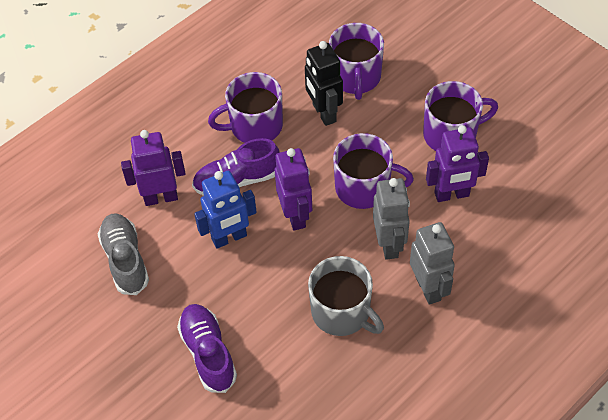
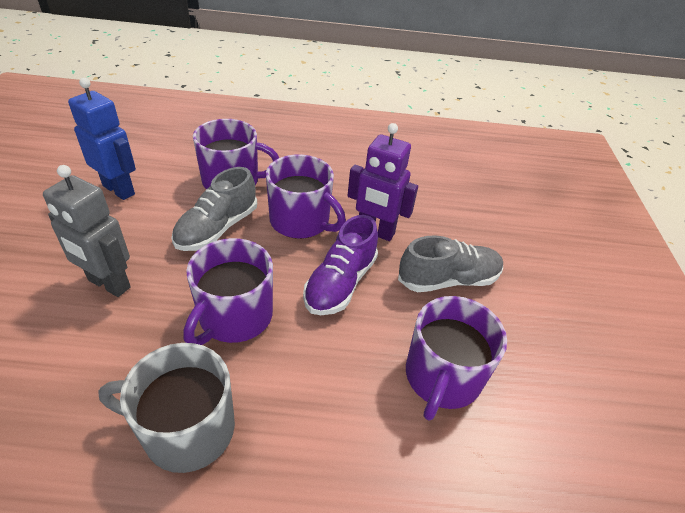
black robot: 1 -> 0
grey robot: 2 -> 1
grey shoe: 1 -> 2
purple robot: 3 -> 1
purple shoe: 2 -> 1

